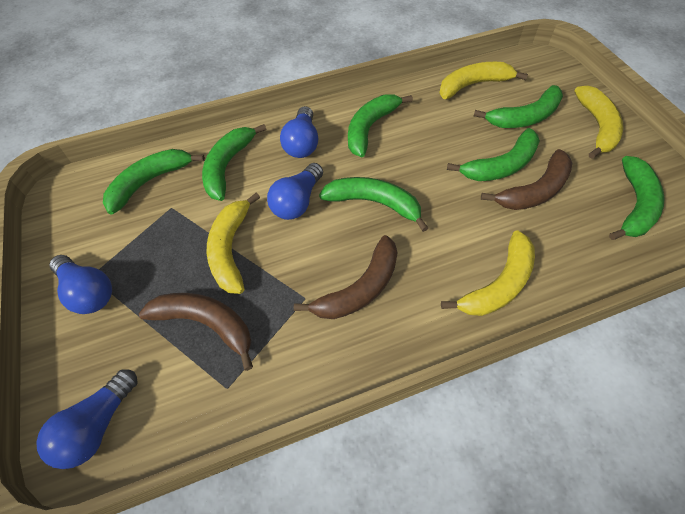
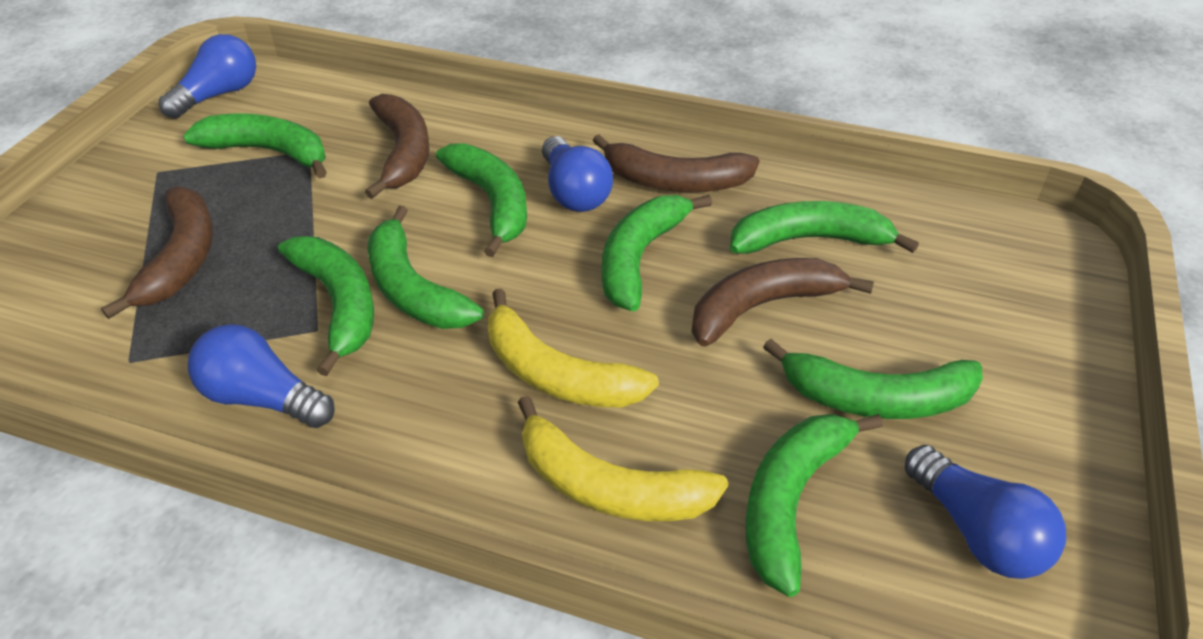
brown banana: 3 -> 4
green banana: 7 -> 8
yellow banana: 4 -> 2

